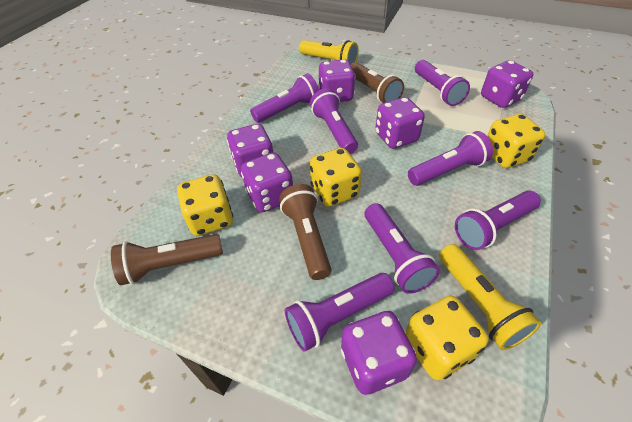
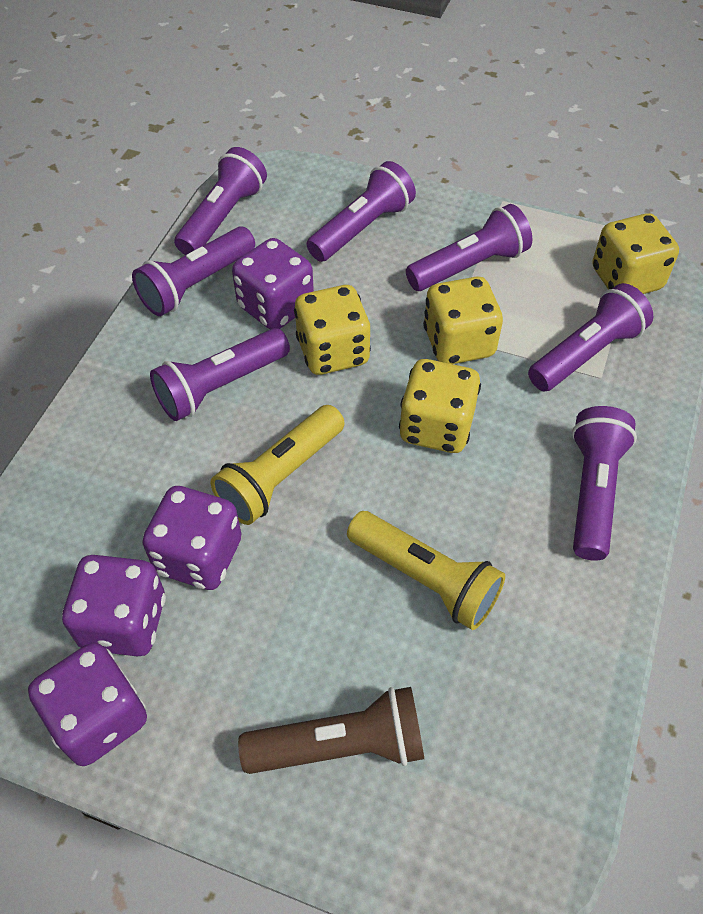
brown flashlight: 3 -> 1
purple dice: 6 -> 4

